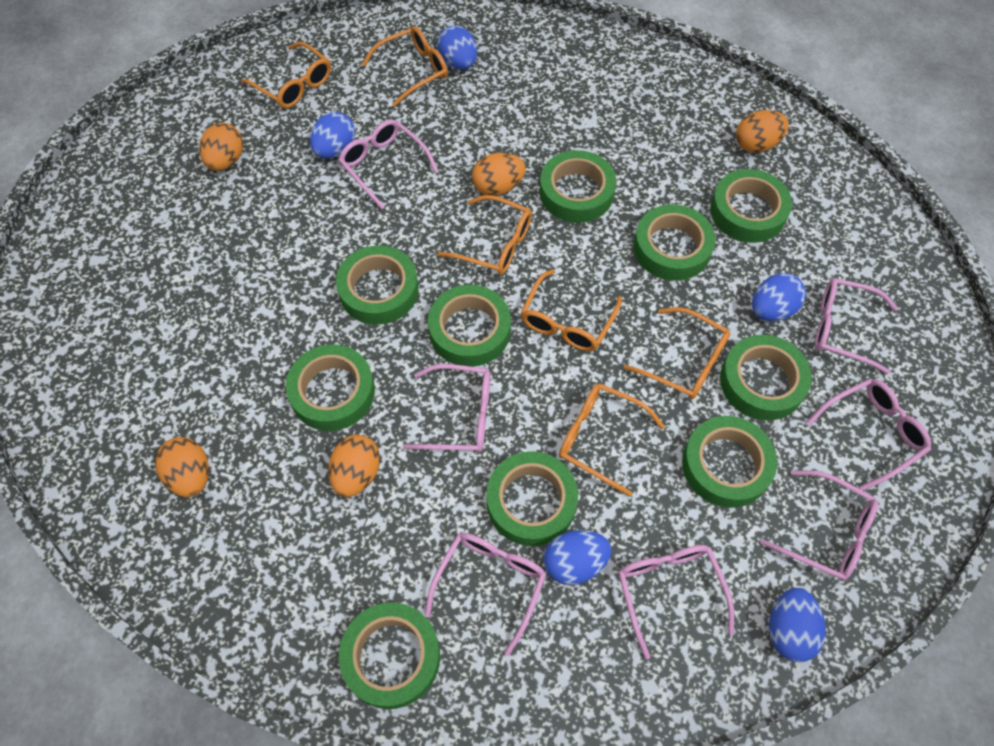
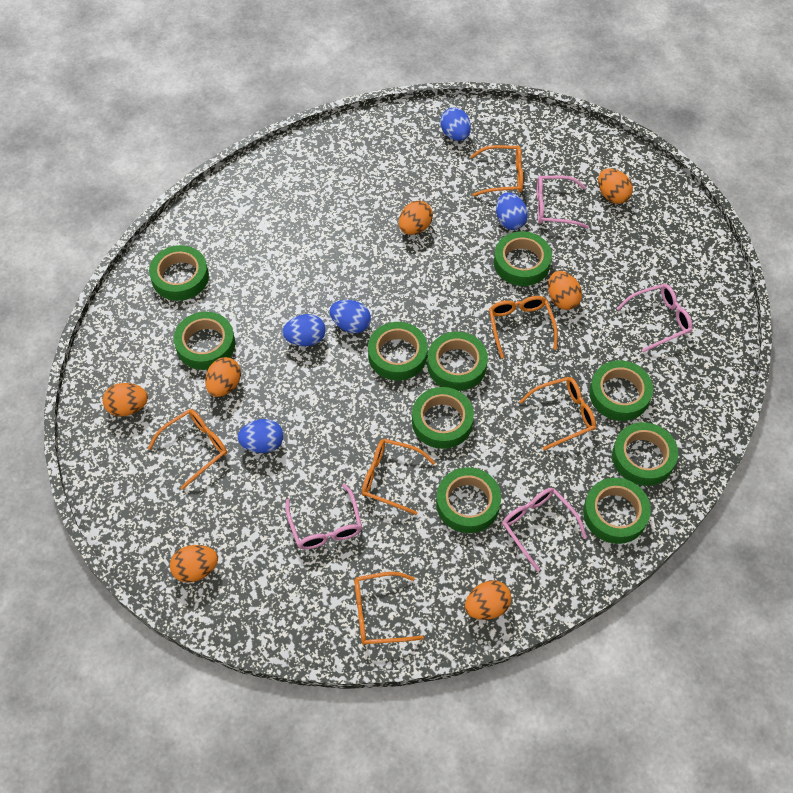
orange egg: 5 -> 7
pink glasses: 7 -> 4

